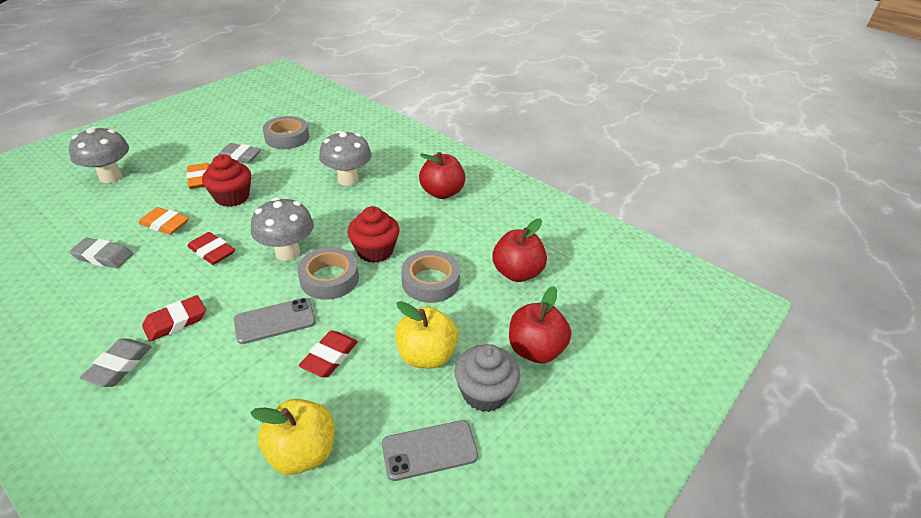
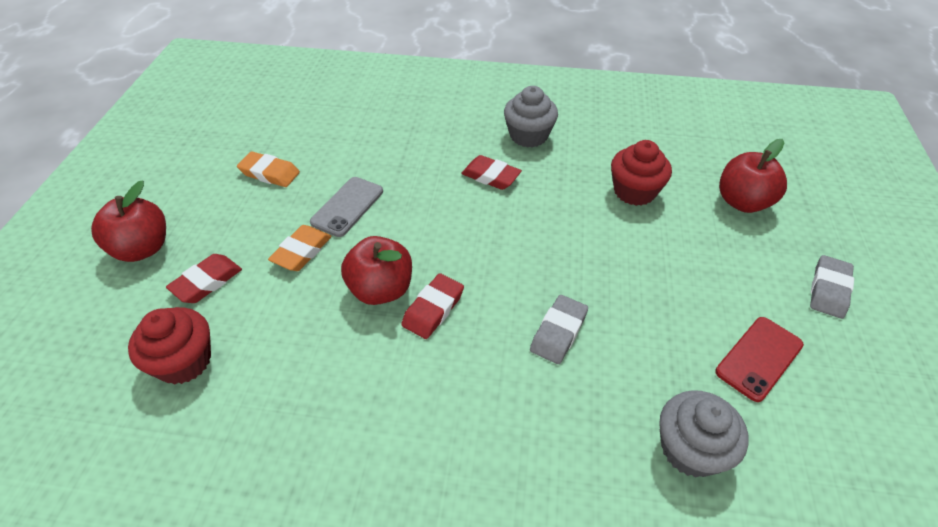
grey cupcake: 1 -> 2
grey eraser: 3 -> 2
grey mushroom: 3 -> 0
grey phone: 2 -> 1
grey tape: 3 -> 0
red phone: 0 -> 1
yellow apple: 2 -> 0

